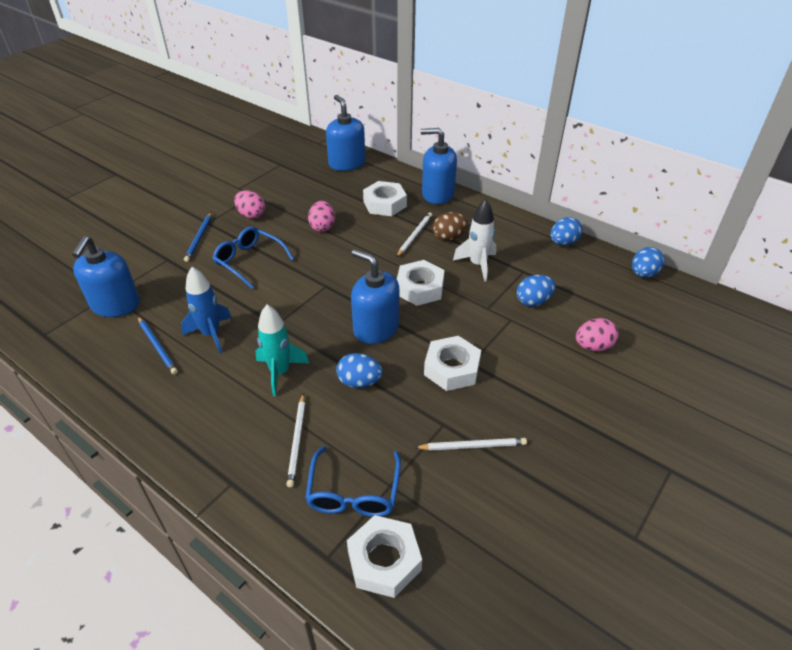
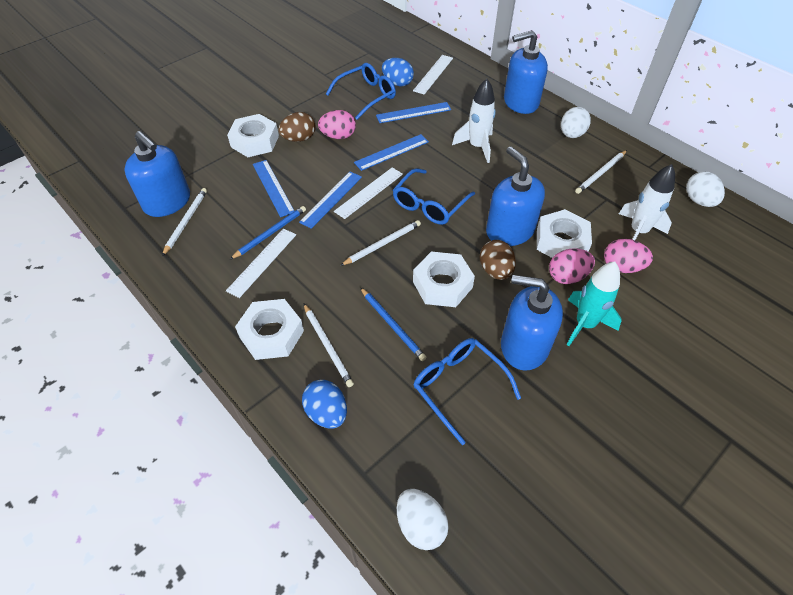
blue egg: 4 -> 2
blue glasses: 2 -> 3
blue rocket: 1 -> 0
blue ruler: 0 -> 4
brown egg: 1 -> 2
white egg: 0 -> 3
white pencil: 3 -> 4
white rocket: 1 -> 2
white ruler: 0 -> 3

